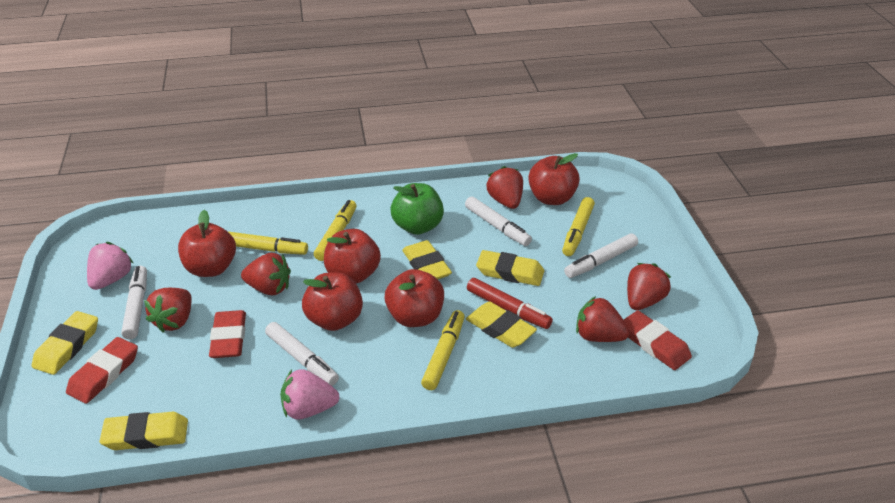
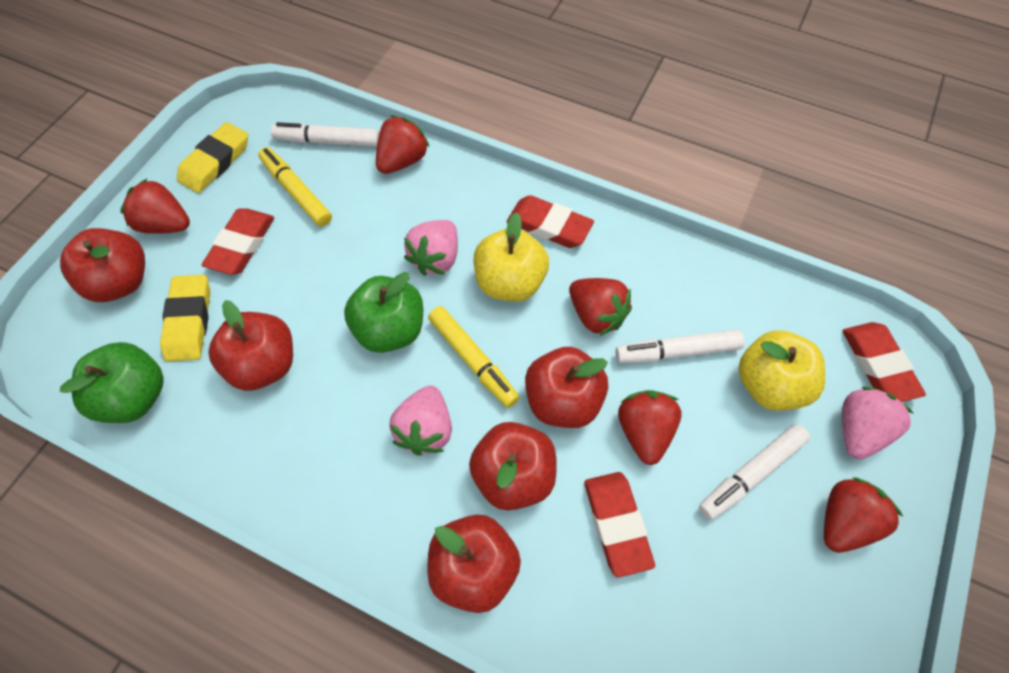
green apple: 1 -> 2
pink strawberry: 2 -> 3
red eraser: 3 -> 4
red marker: 1 -> 0
white marker: 4 -> 3
yellow apple: 0 -> 2
yellow eraser: 5 -> 2
yellow marker: 4 -> 2

